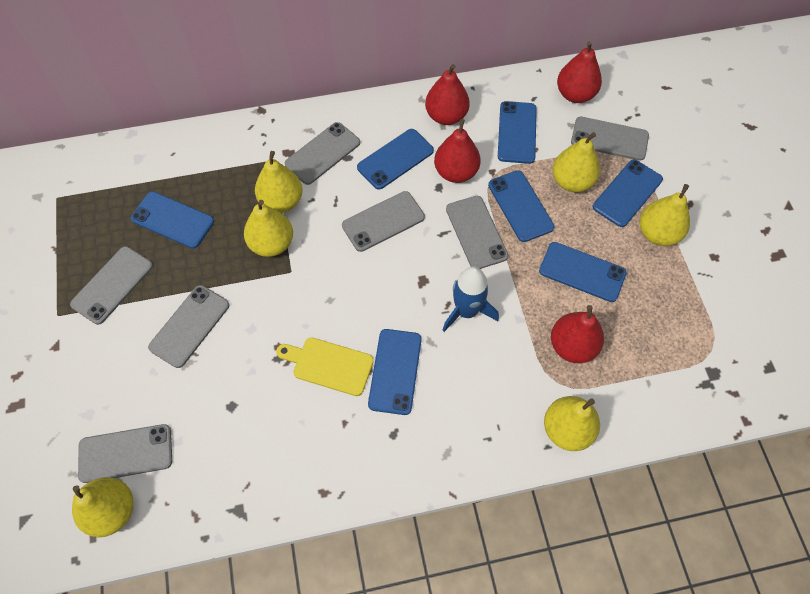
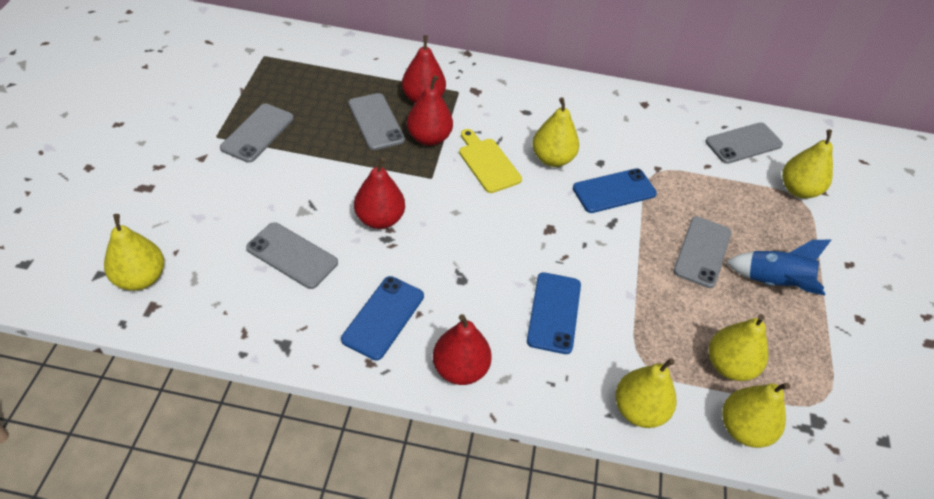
blue phone: 7 -> 3
grey phone: 7 -> 5

